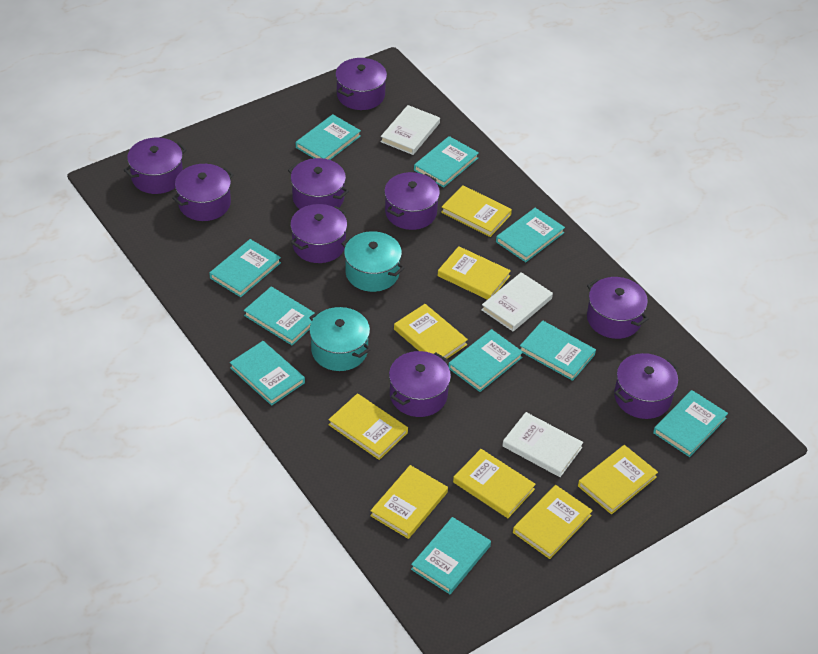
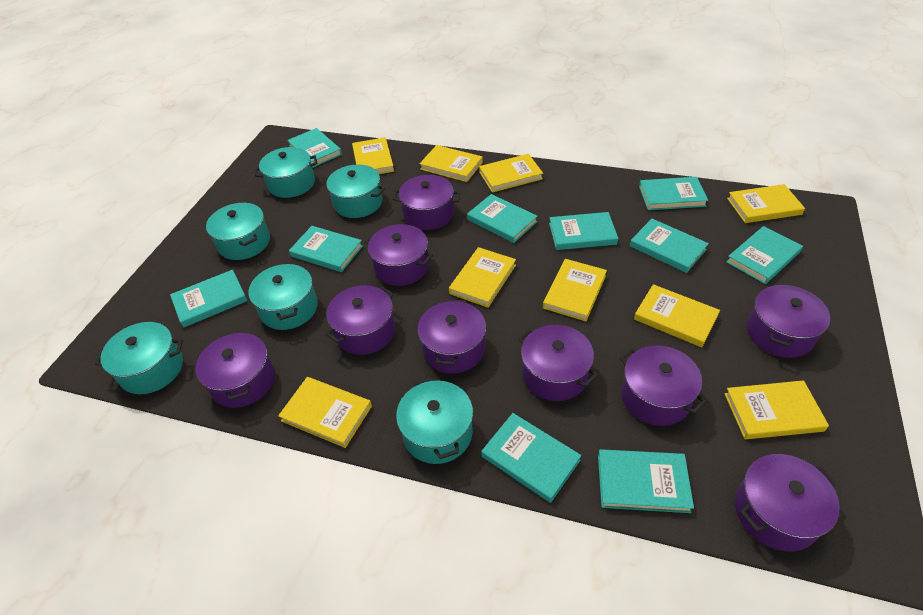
turquoise pot: 2 -> 6
white book: 3 -> 0
yellow book: 8 -> 9

